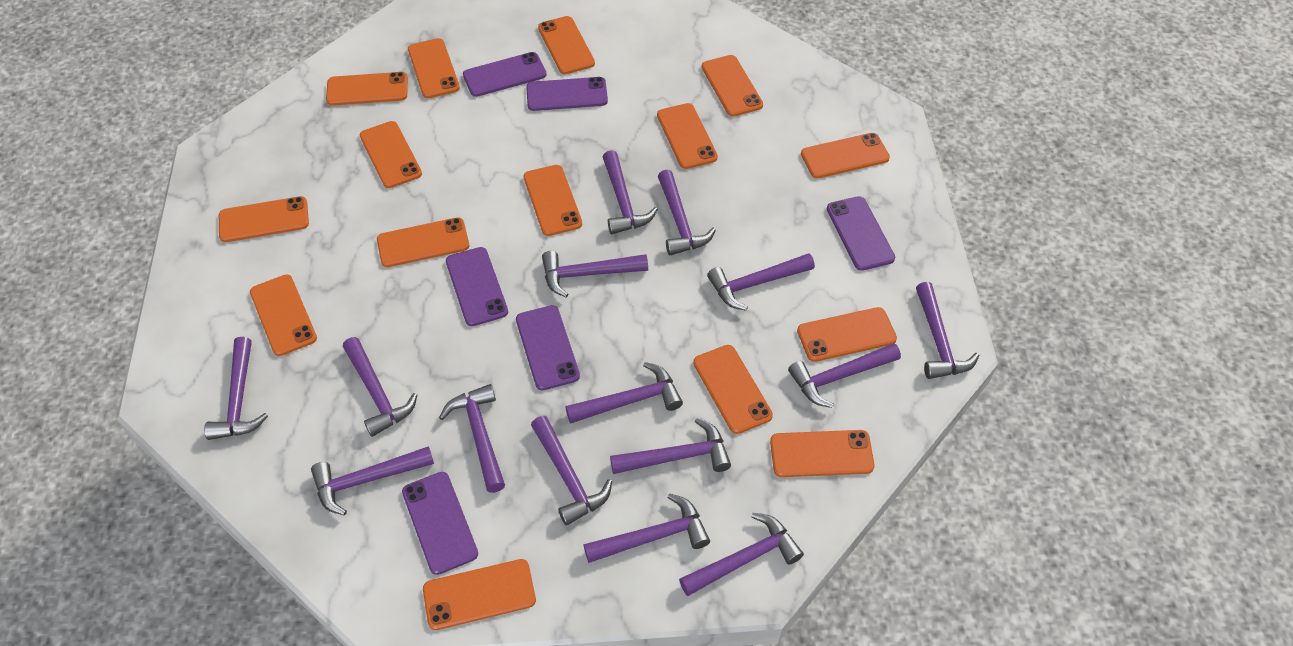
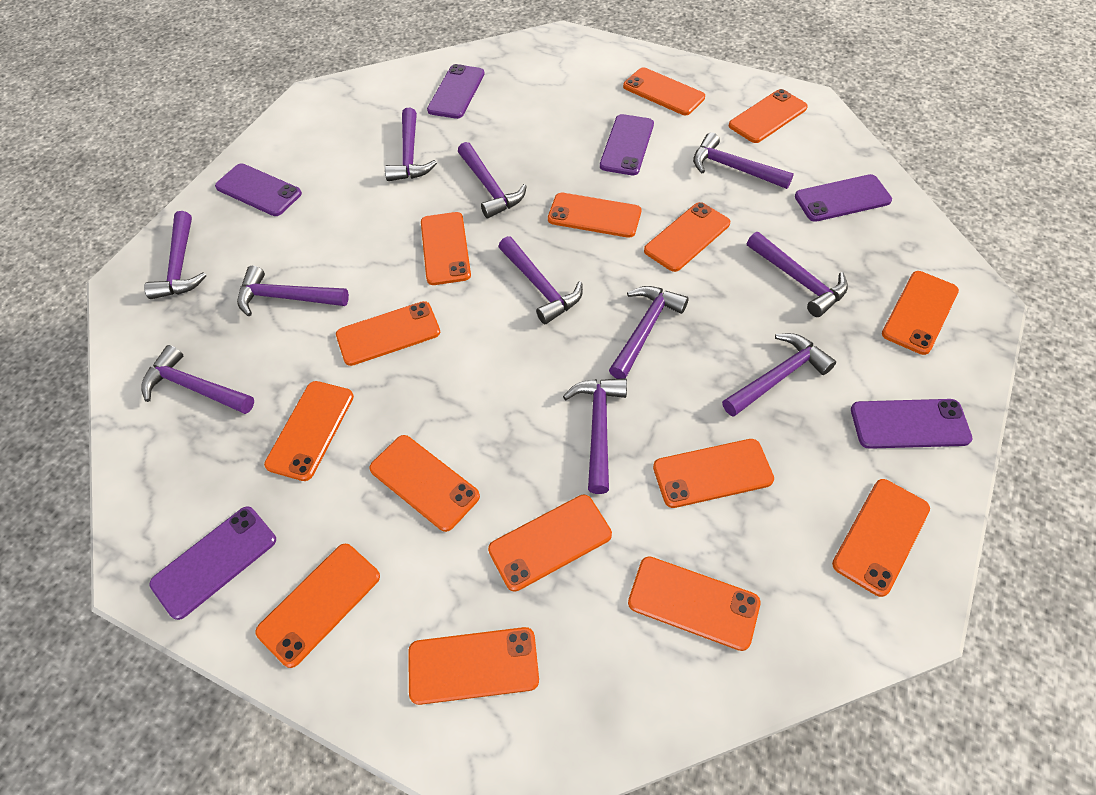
purple hammer: 15 -> 11

